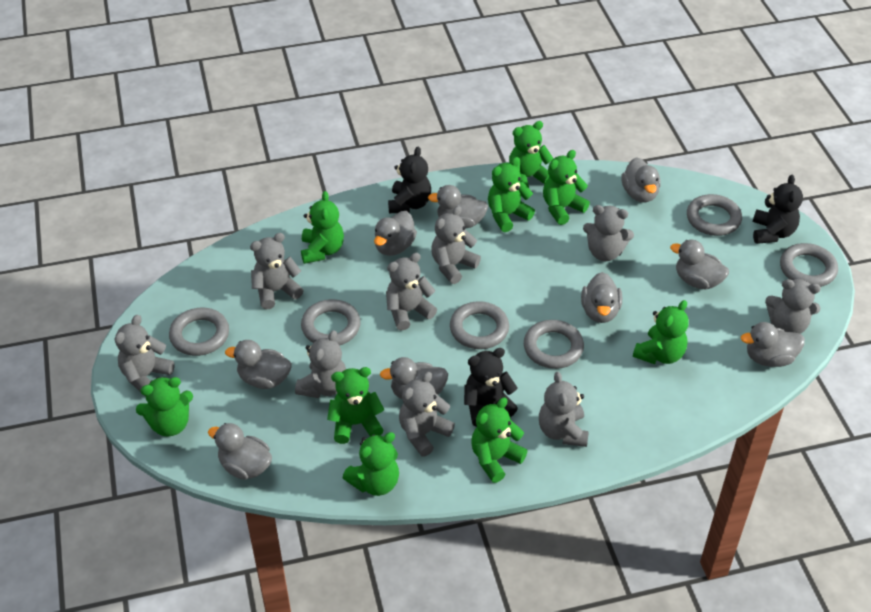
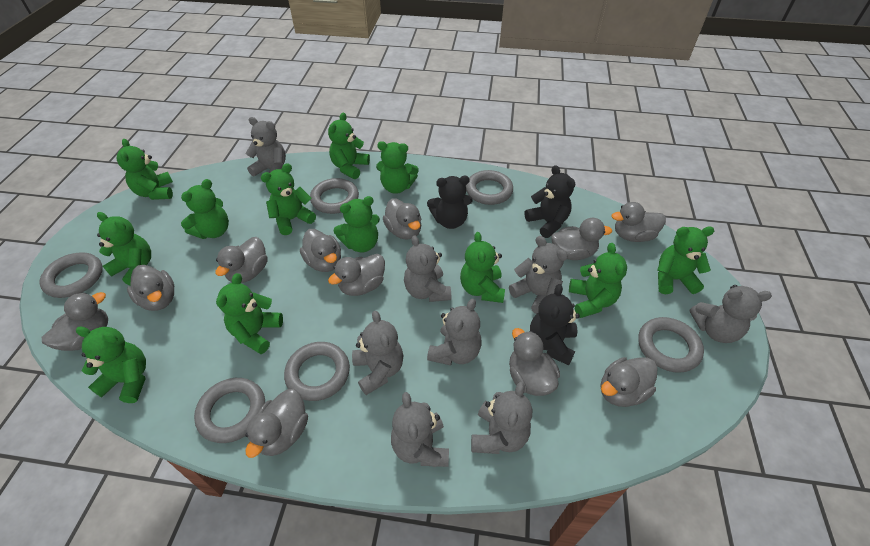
green teddy bear: 9 -> 12
grey duck: 9 -> 11
grey teddy bear: 9 -> 8

